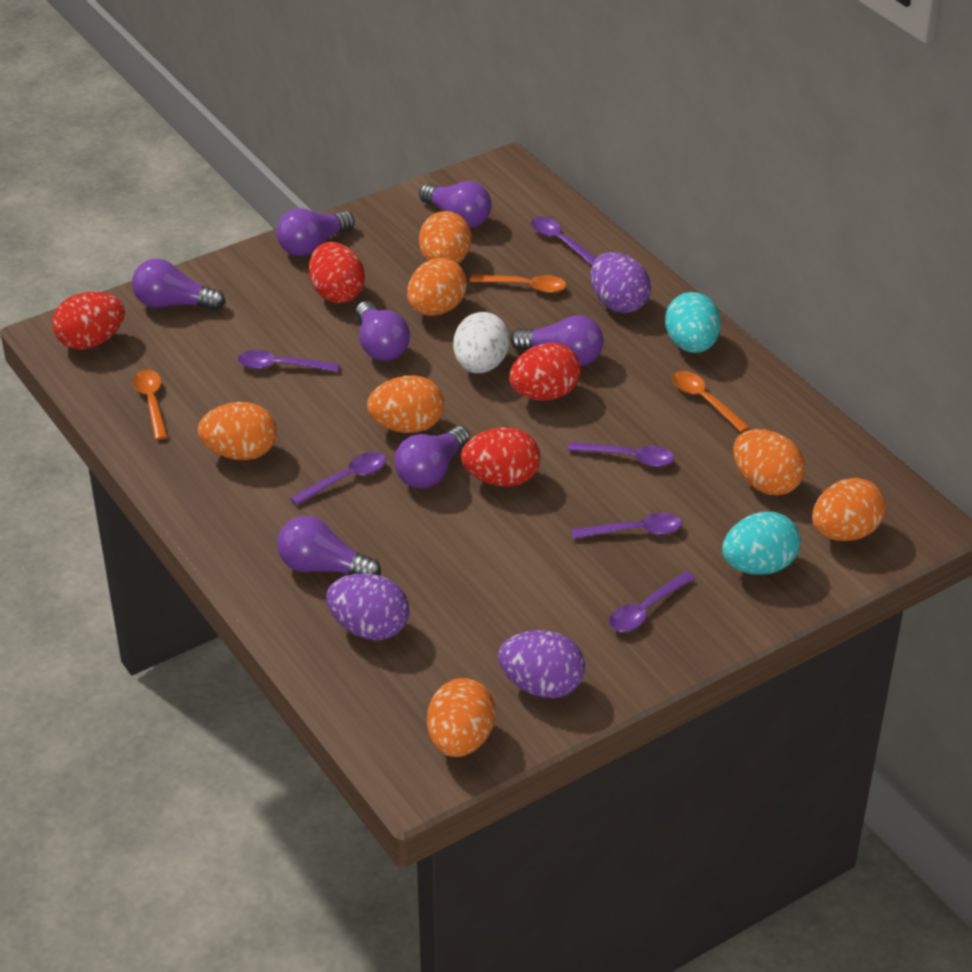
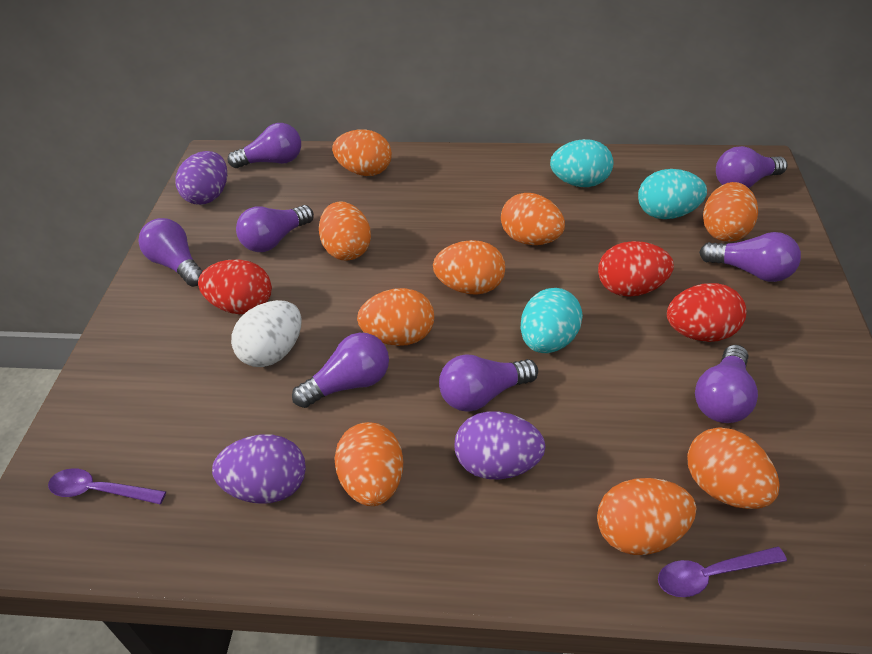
orange egg: 7 -> 9
orange spoon: 3 -> 0
purple light bulb: 7 -> 8
purple spoon: 6 -> 2
red egg: 4 -> 3
turquoise egg: 2 -> 3

